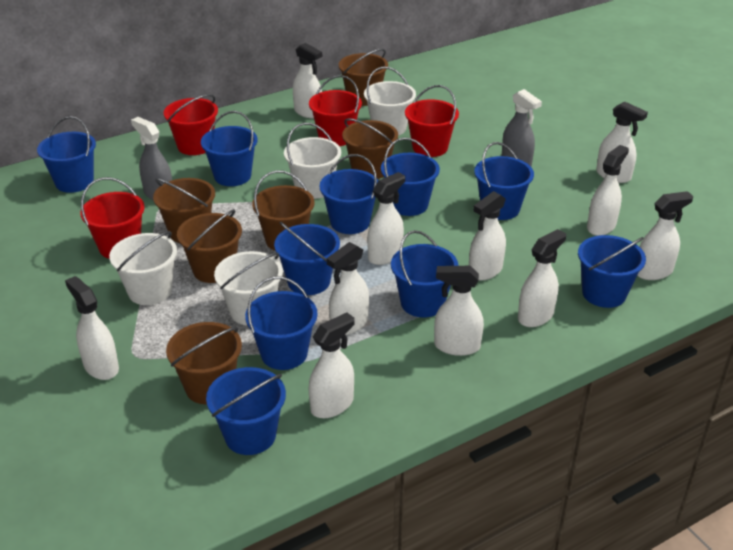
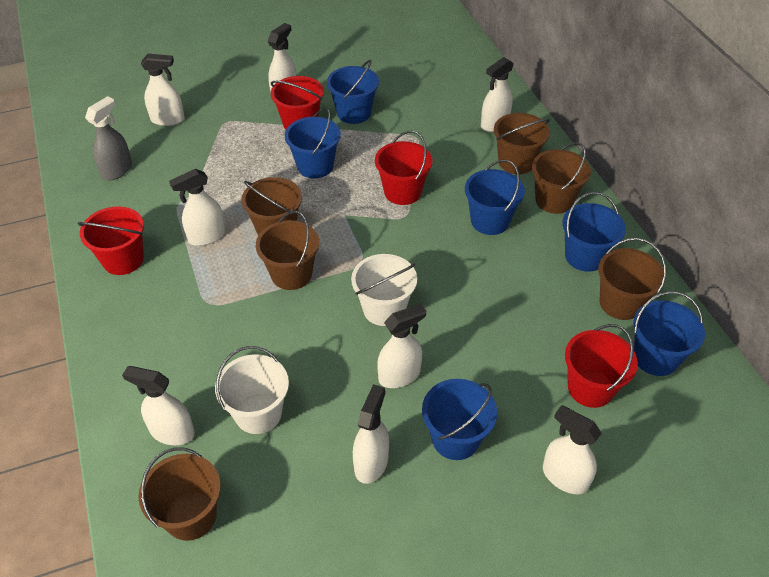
blue bucket: 10 -> 6
grey spray bottle: 2 -> 1
white bucket: 4 -> 2
white spray bottle: 11 -> 8

